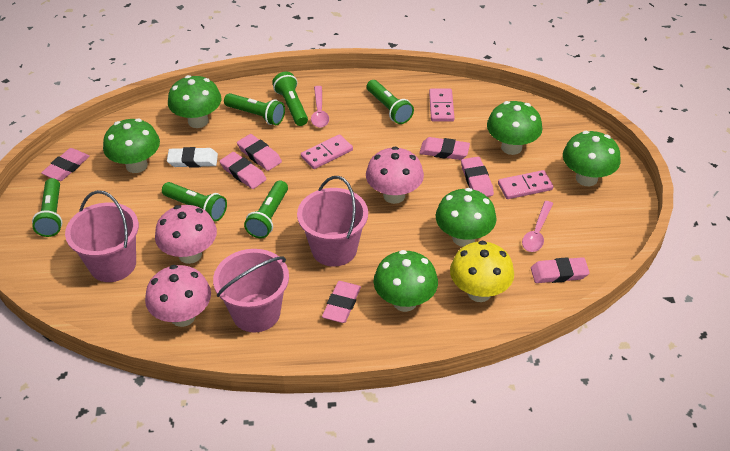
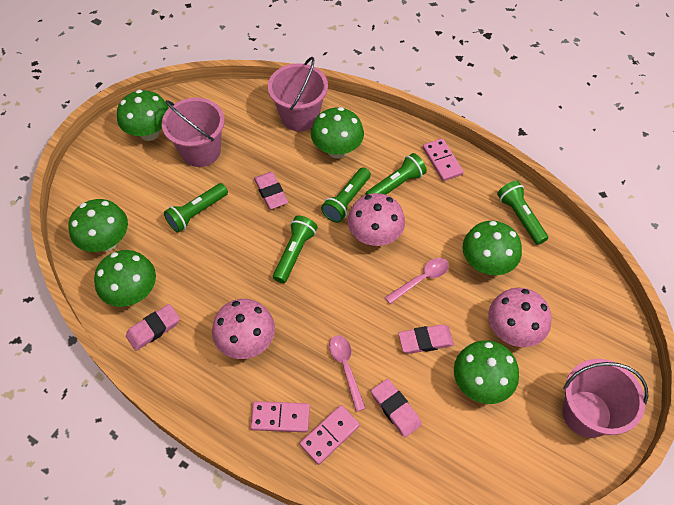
green flashlight: 6 -> 5
pink eraser: 7 -> 4
white eraser: 1 -> 0
yellow mushroom: 1 -> 0

